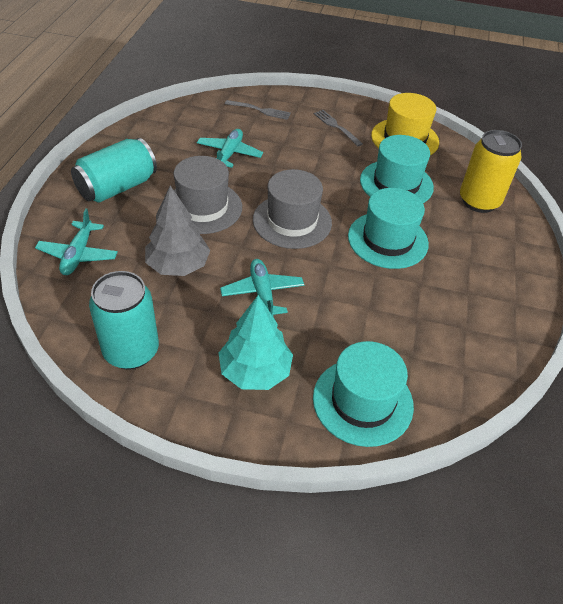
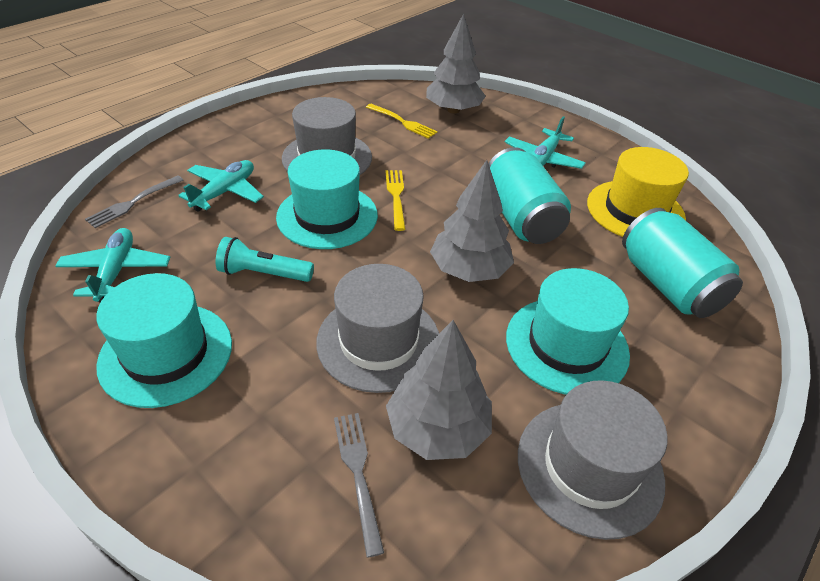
grey hat: 2 -> 3
grey tree: 1 -> 3
turquoise flashlight: 0 -> 1
turquoise tree: 1 -> 0
yellow can: 1 -> 0
yellow fork: 0 -> 2

